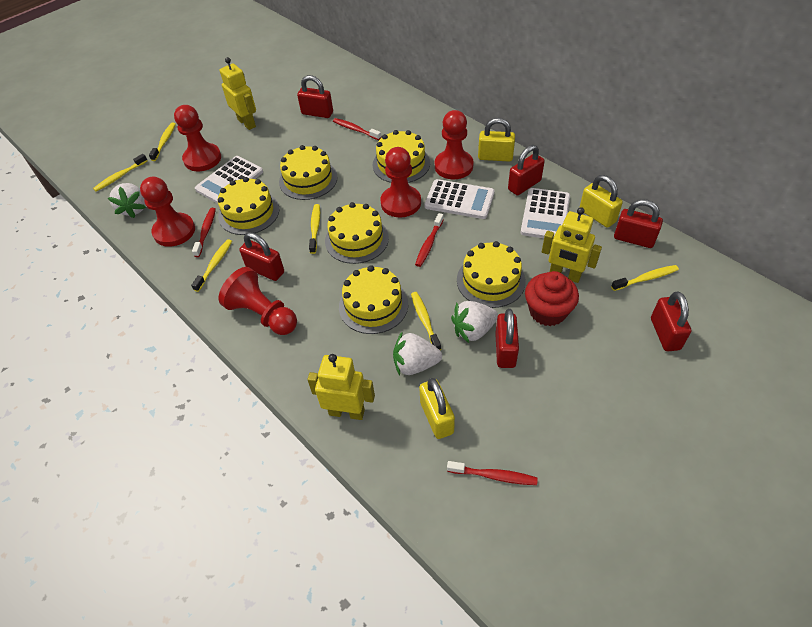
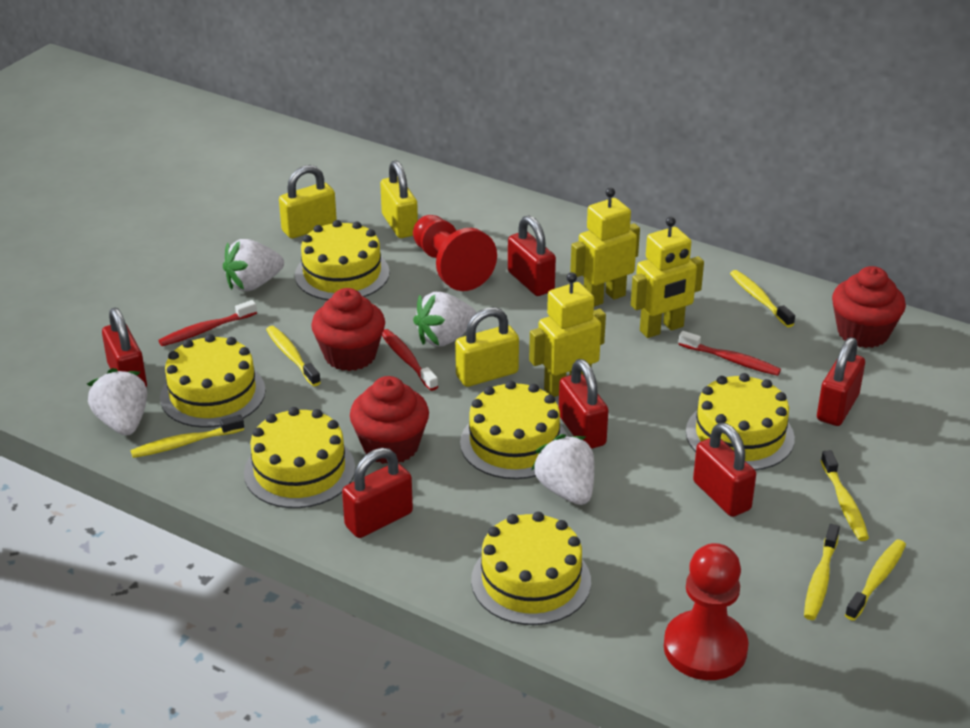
red cupcake: 1 -> 3
red pawn: 5 -> 2
red toothbrush: 4 -> 3
white calculator: 3 -> 0
white strawberry: 3 -> 4

